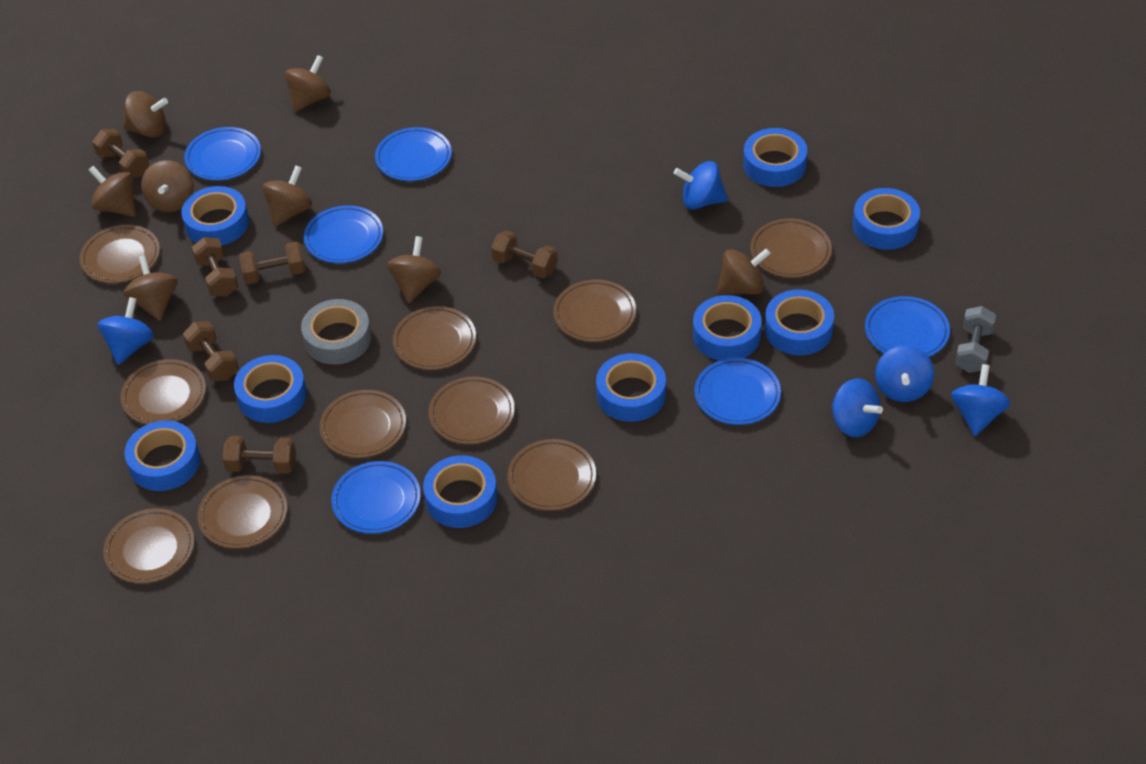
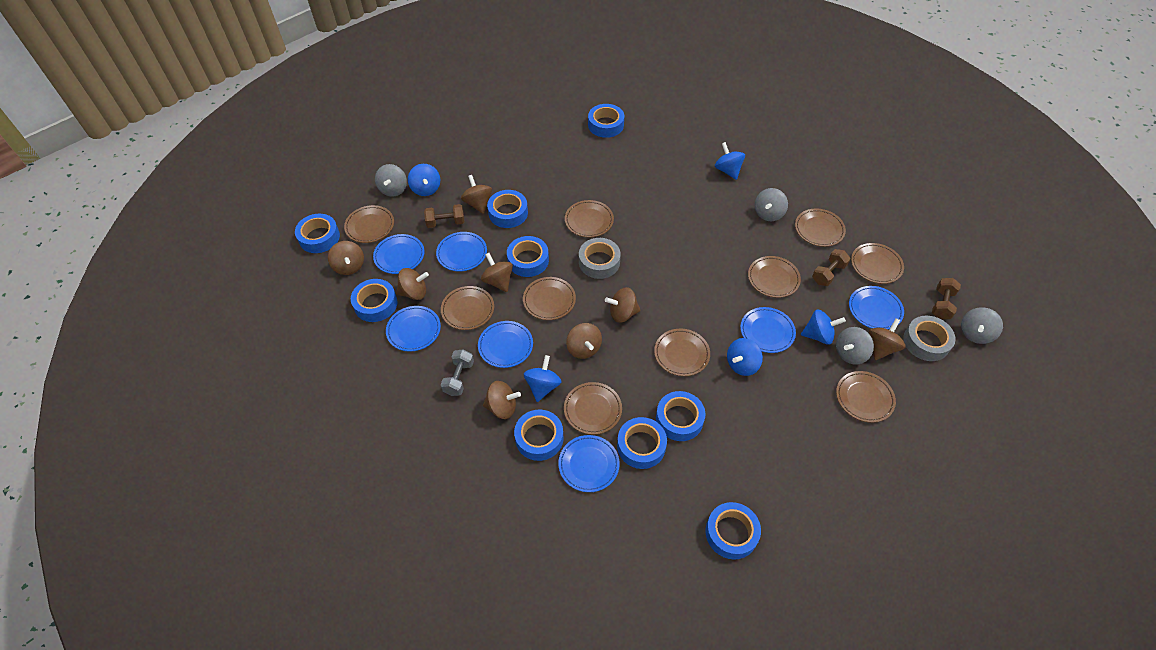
blue plate: 6 -> 7
brown dumbbell: 6 -> 3
grey spinning top: 0 -> 4
grey tape: 1 -> 2

